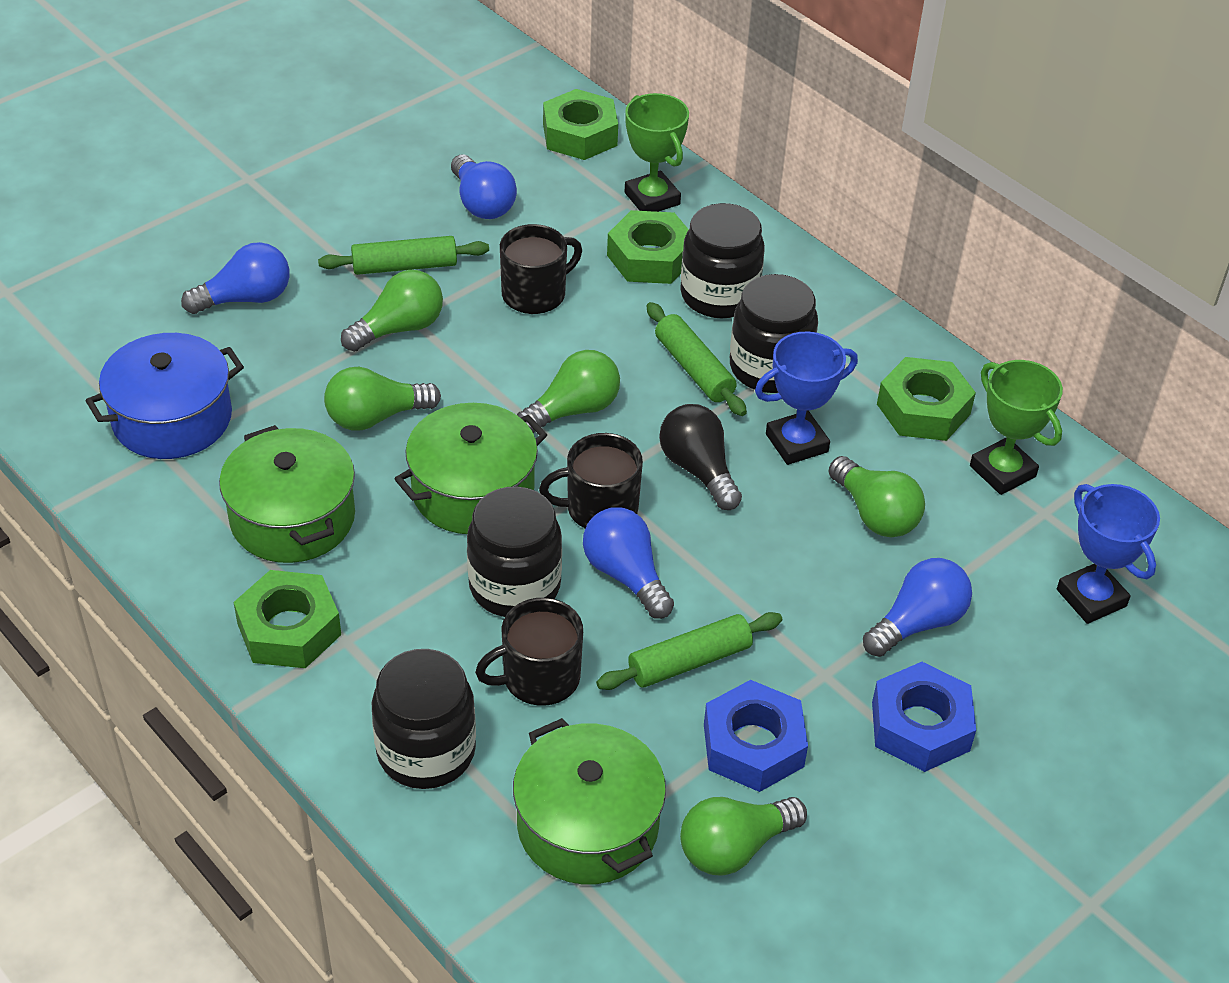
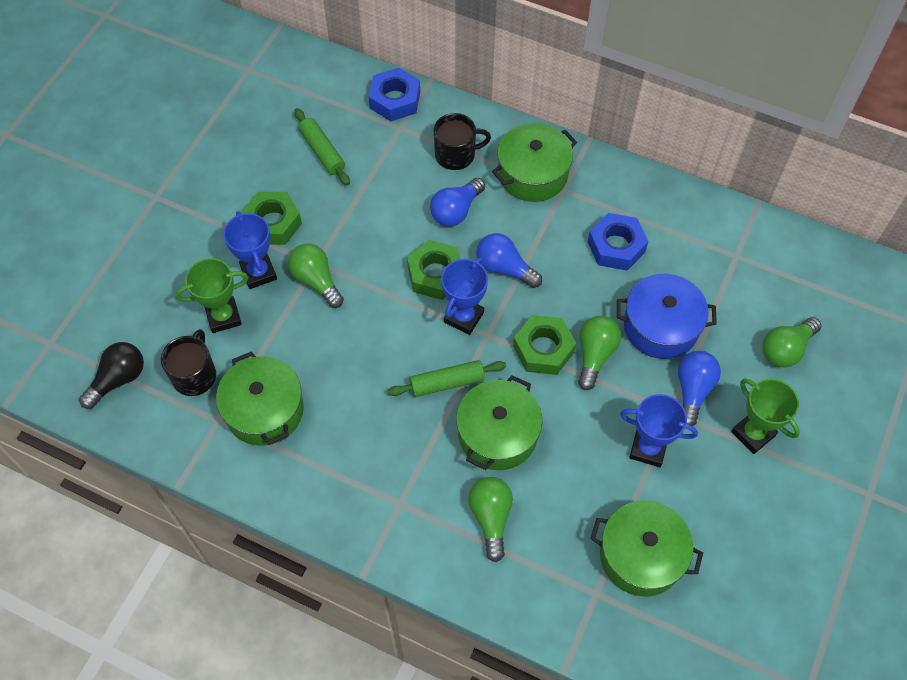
black jar: 4 -> 0
black mug: 3 -> 2
blue light bulb: 4 -> 3
blue trophy: 2 -> 3
green light bulb: 5 -> 4
green nut: 4 -> 3
green pot: 3 -> 4
green rolling pin: 3 -> 2

